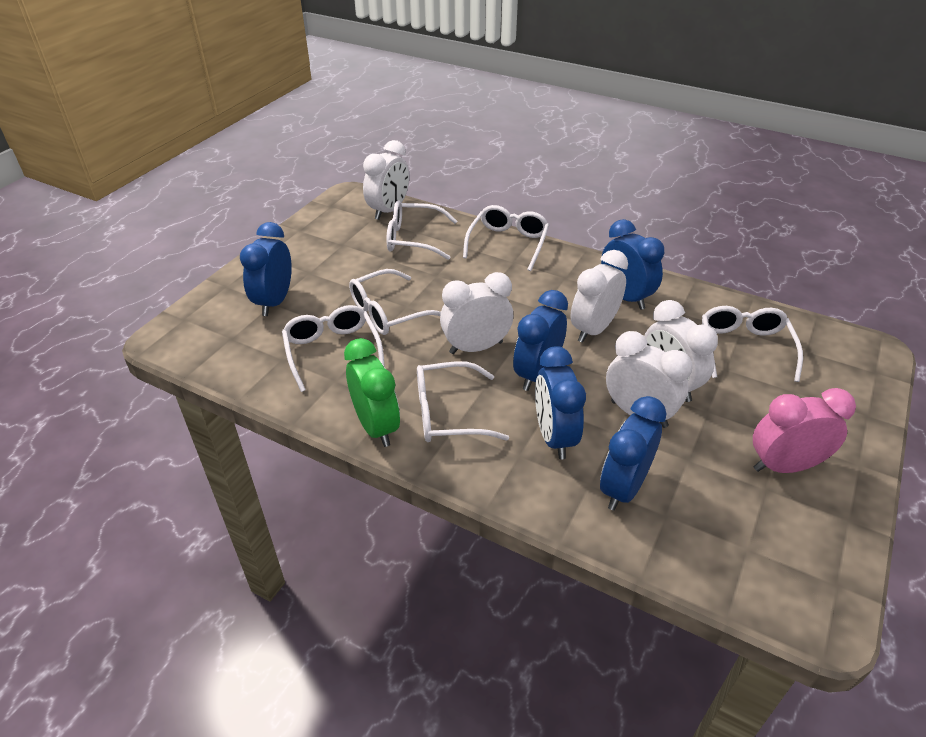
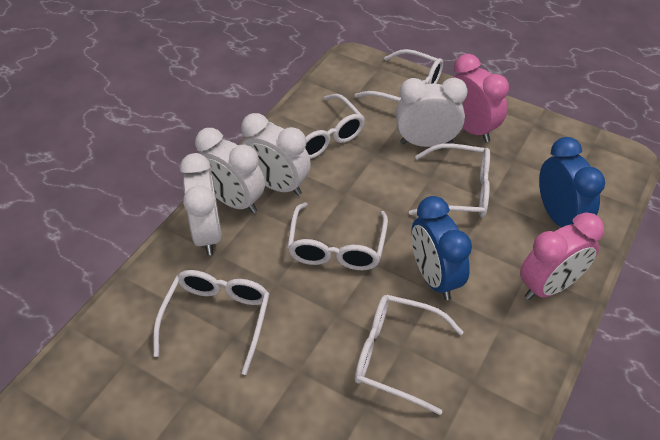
blue clock: 5 -> 2
green clock: 1 -> 0
pink clock: 1 -> 2
white clock: 5 -> 4

